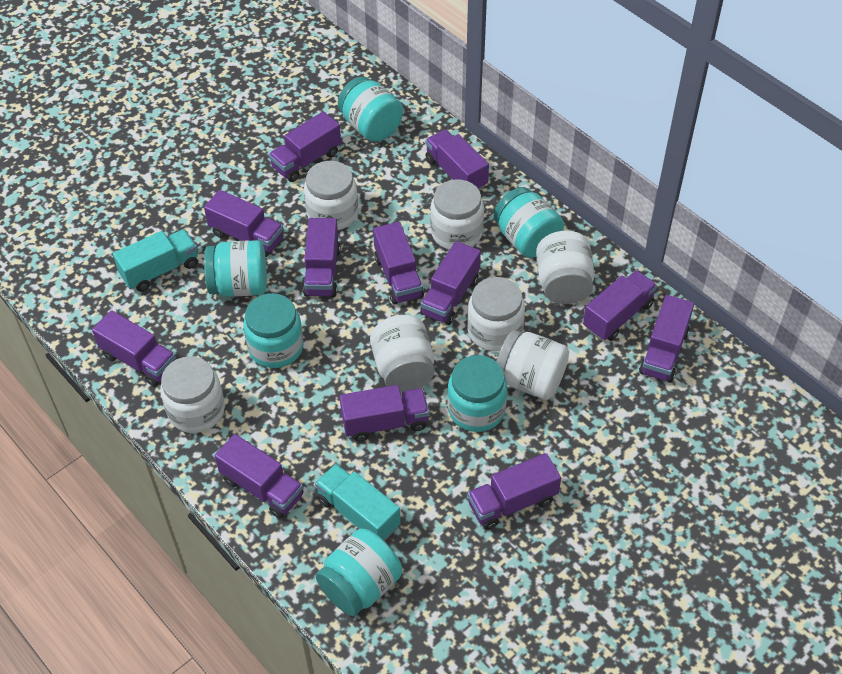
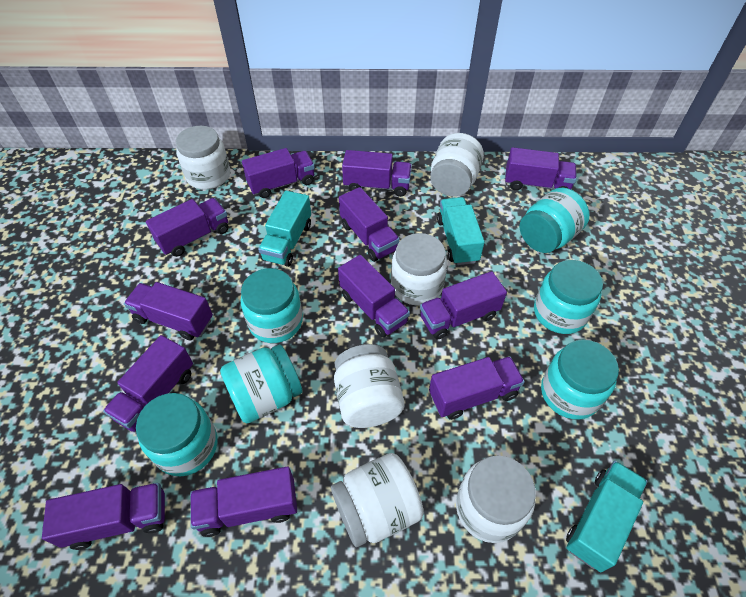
turquoise truck: 2 -> 3
white jar: 7 -> 6

